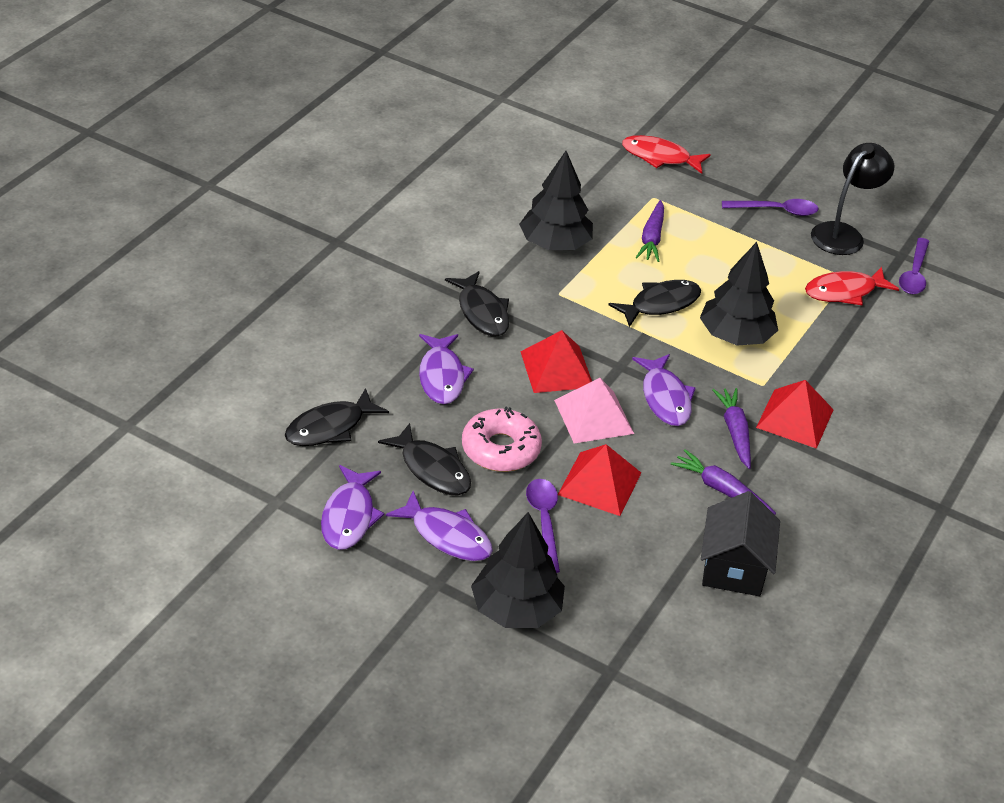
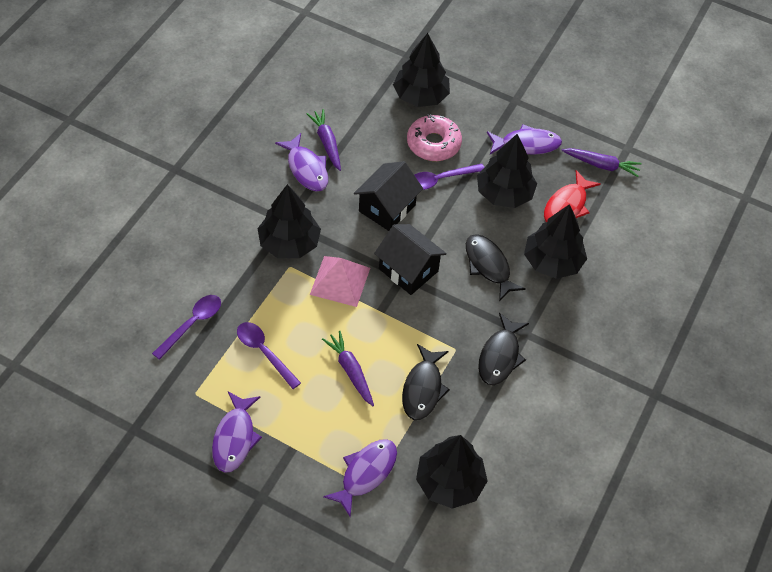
black fish: 4 -> 3
black house: 1 -> 2
black lamp: 1 -> 0
black tree: 3 -> 5
red fish: 2 -> 1
red pyramid: 3 -> 0

